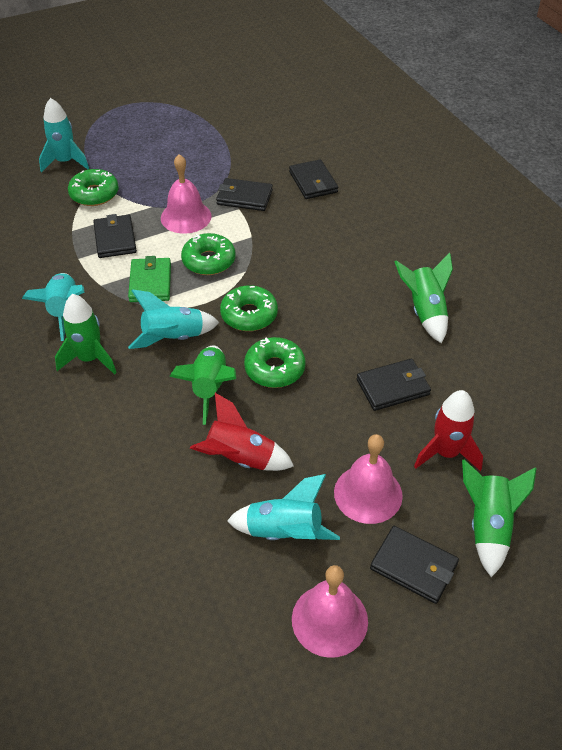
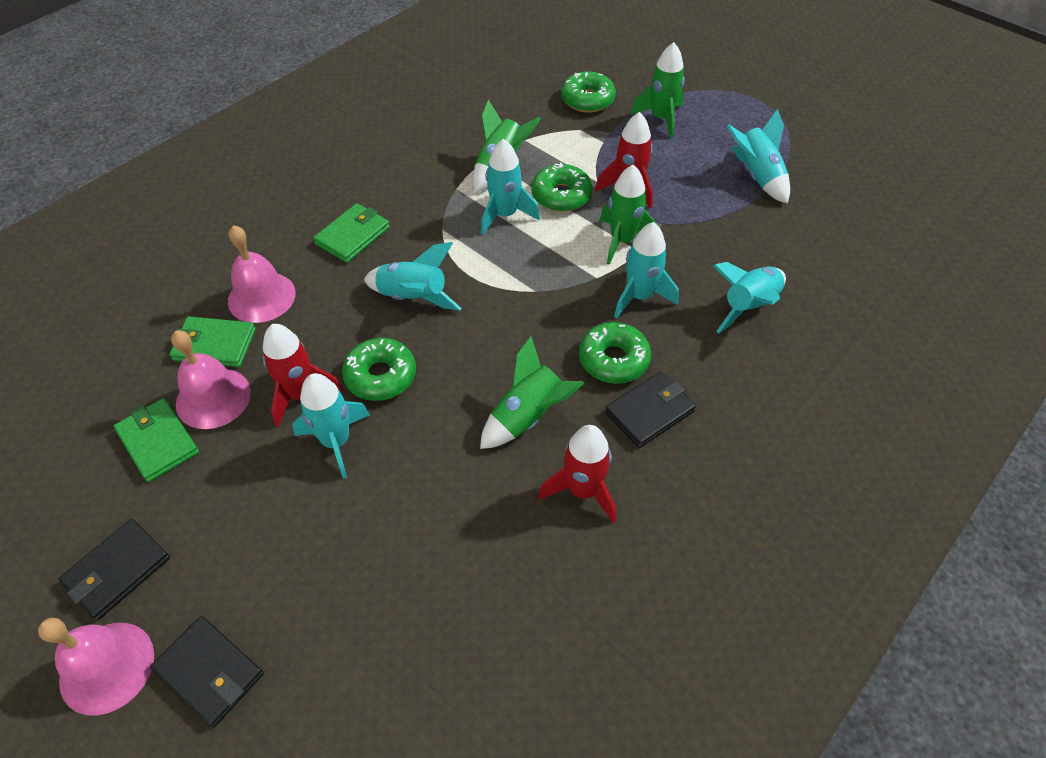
black wallet: 5 -> 3
green wallet: 1 -> 3
red rocket: 2 -> 3
turquoise rocket: 4 -> 6

